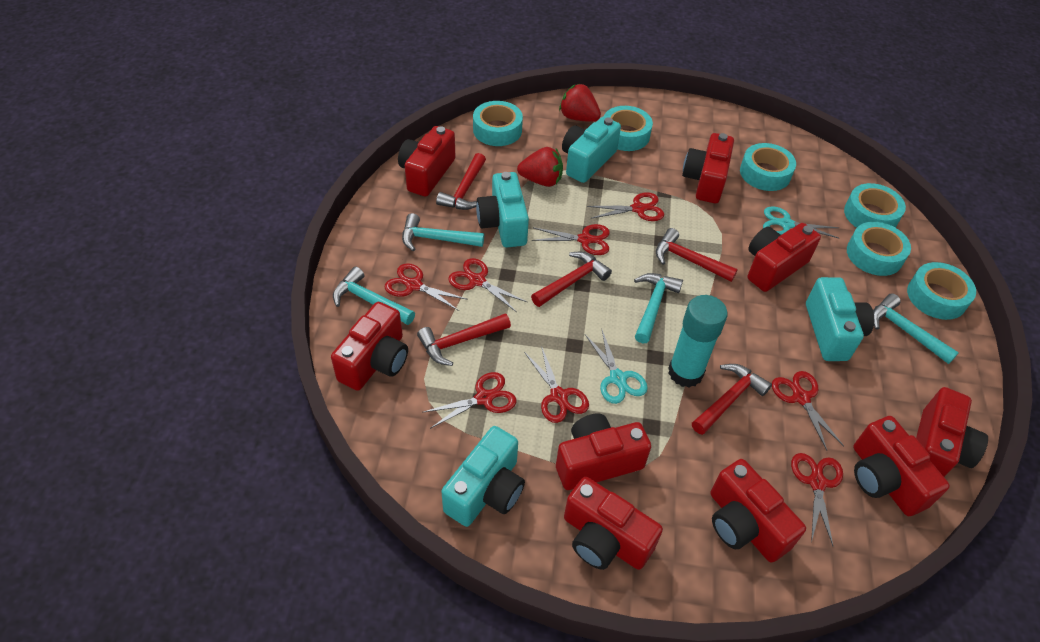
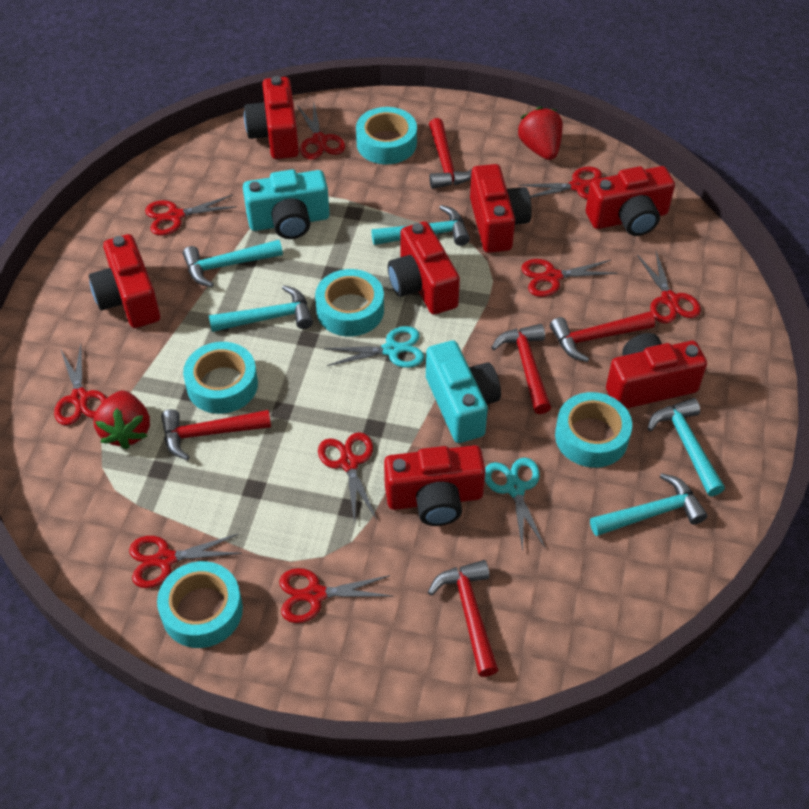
red camera: 9 -> 7
red scissors: 8 -> 9
turquoise camera: 4 -> 2
turquoise glue stick: 1 -> 0
turquoise hammer: 4 -> 5
turquoise tape: 6 -> 5

